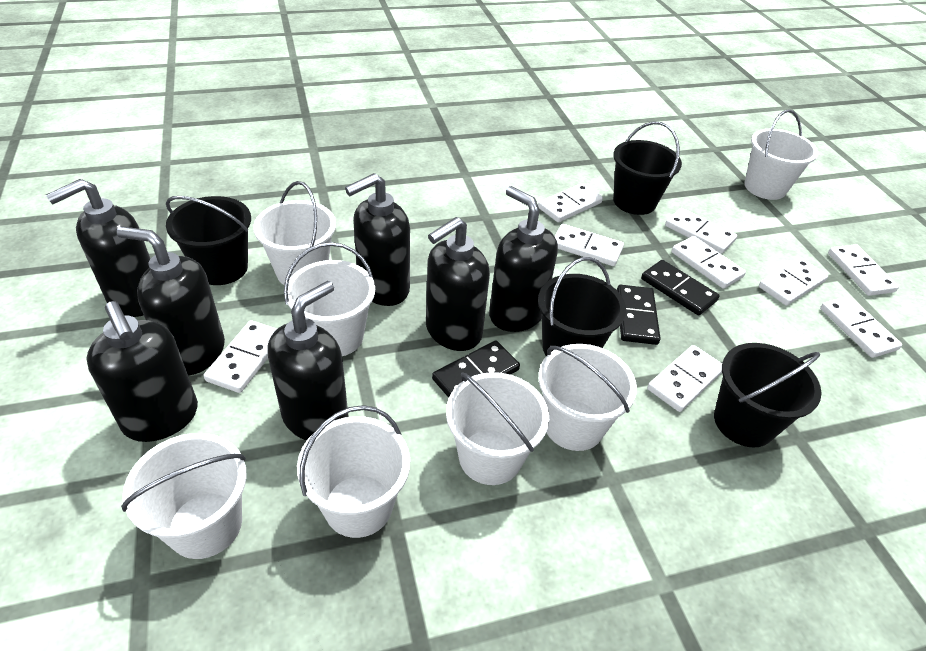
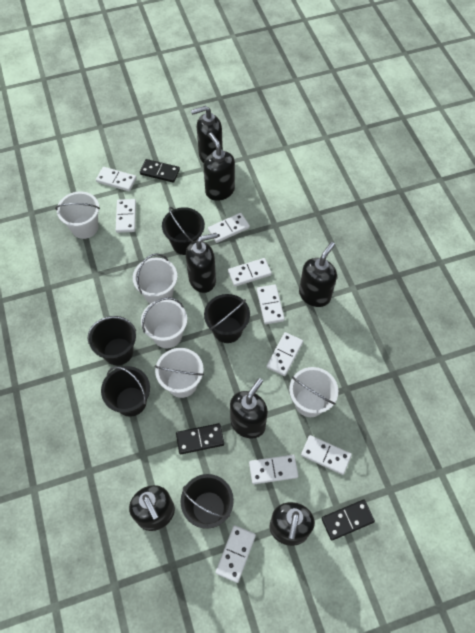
black bucket: 4 -> 5
white bucket: 7 -> 5

